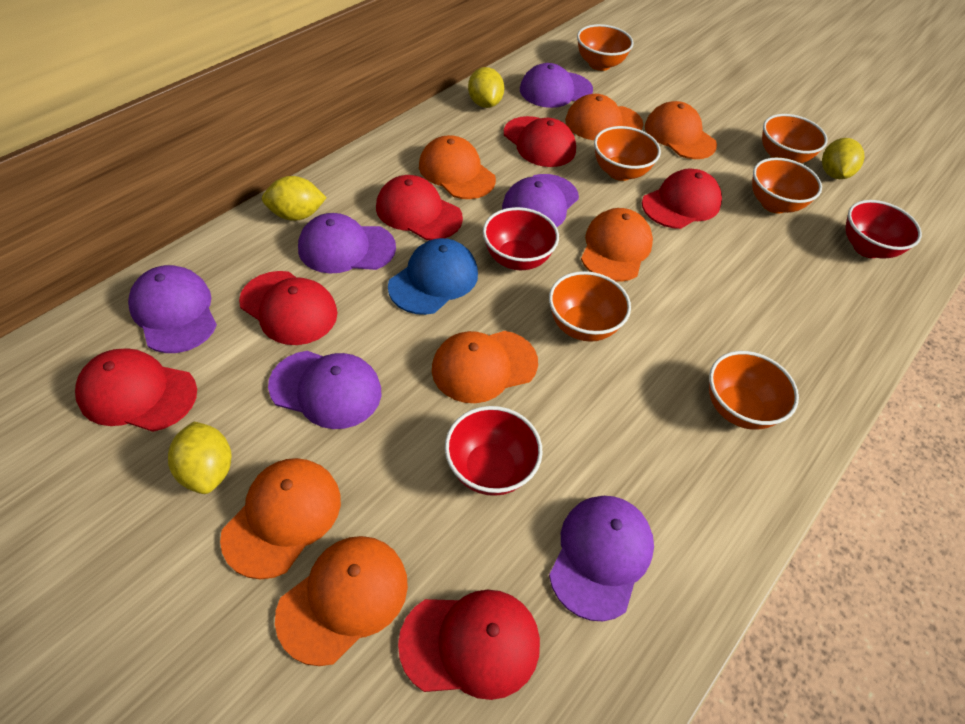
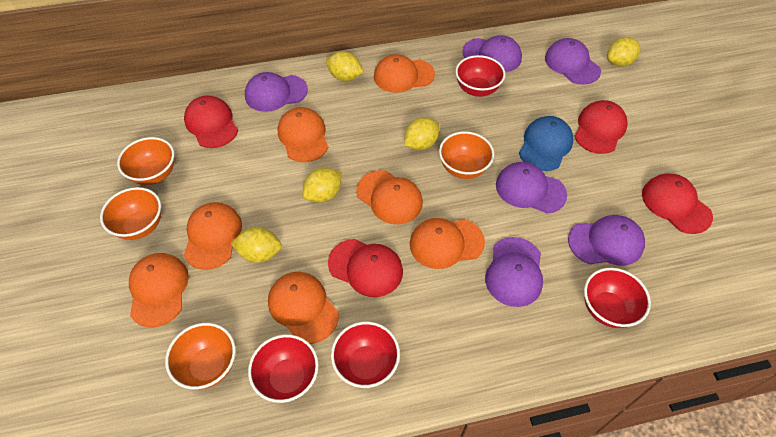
orange bowl: 6 -> 4
red bowl: 3 -> 4
red cap: 6 -> 4
yellow lemon: 4 -> 5

